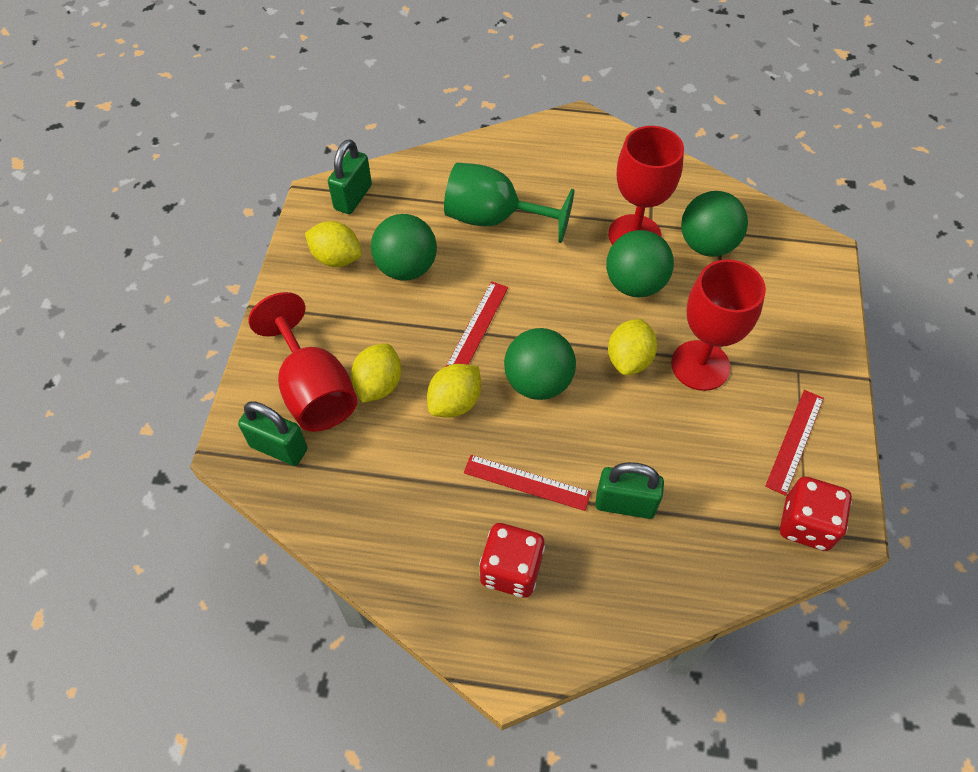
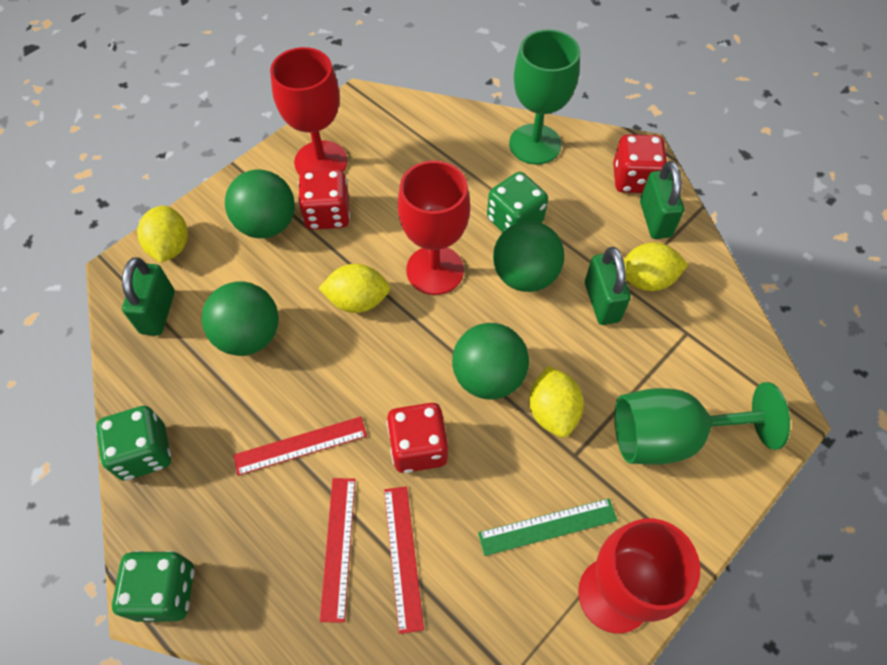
green dice: 0 -> 3
green goblet: 1 -> 2
green ruler: 0 -> 1
red dice: 2 -> 3

